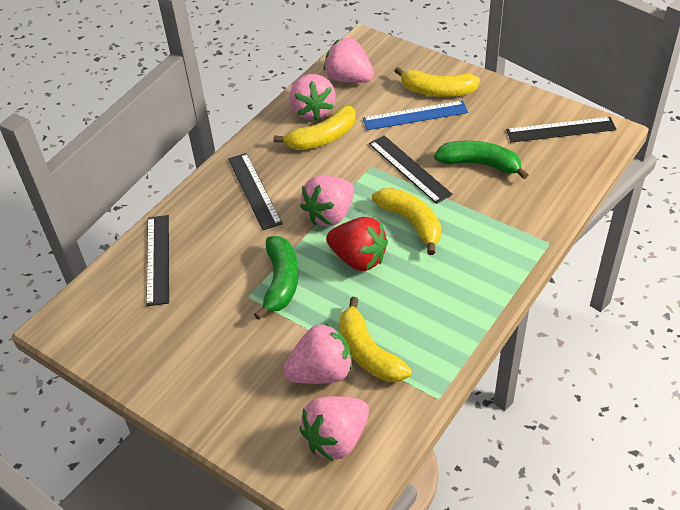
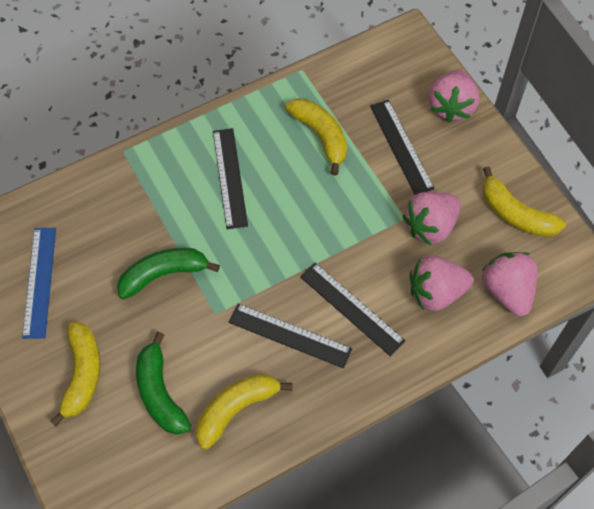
pink strawberry: 5 -> 4
red strawberry: 1 -> 0

